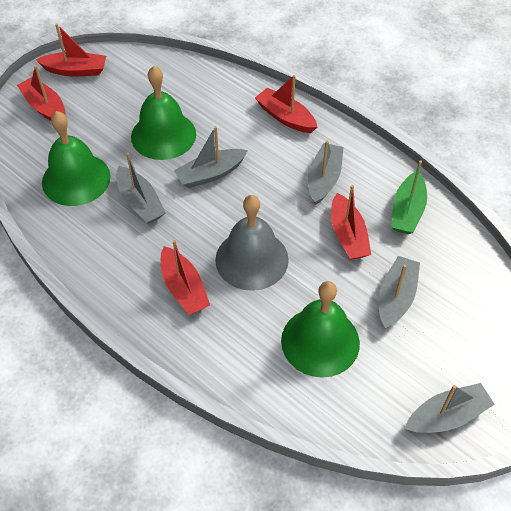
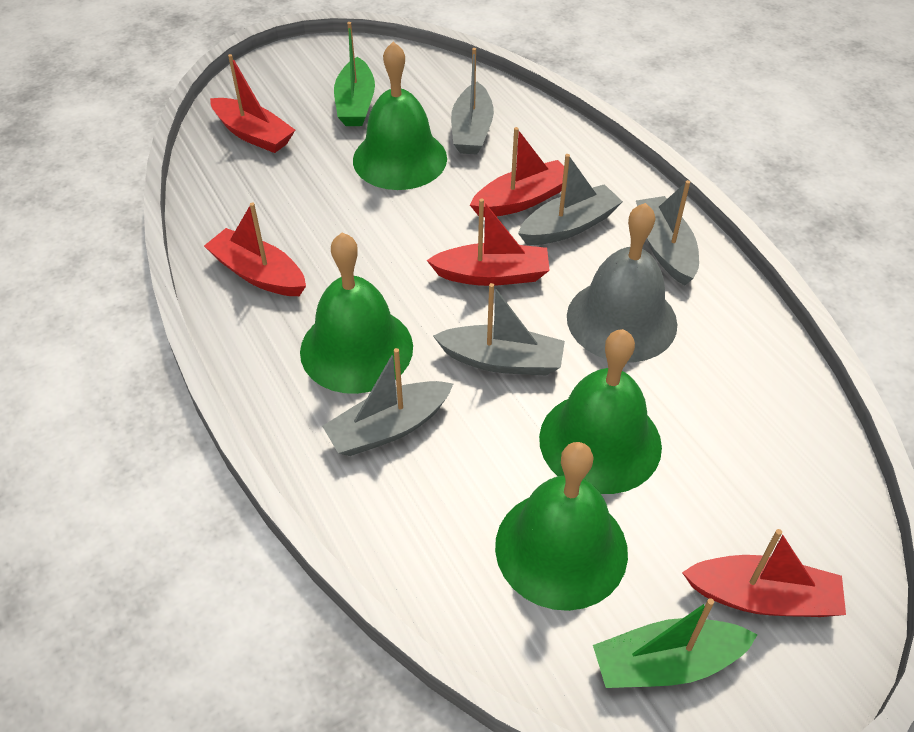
green bell: 3 -> 4
green boat: 1 -> 2

